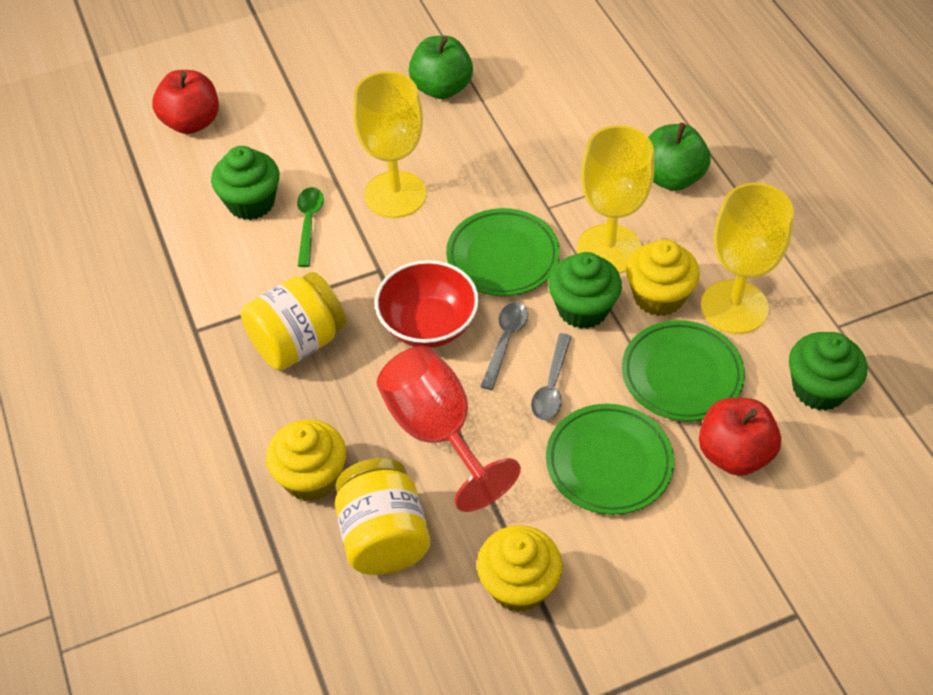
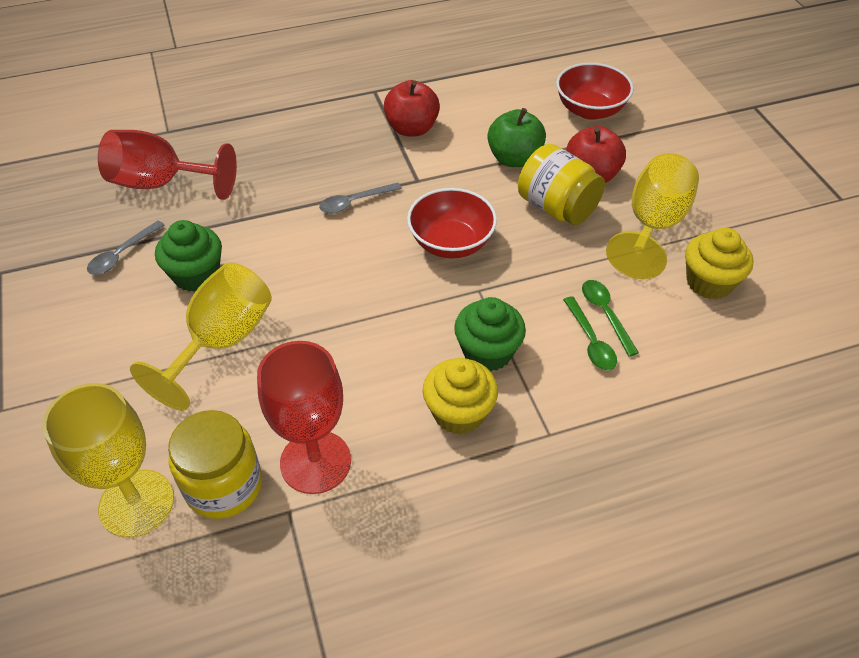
green apple: 2 -> 1
green cupcake: 3 -> 2
green plate: 3 -> 0
green spoon: 1 -> 2
red bowl: 1 -> 2
red goblet: 1 -> 2
yellow cupcake: 3 -> 2

